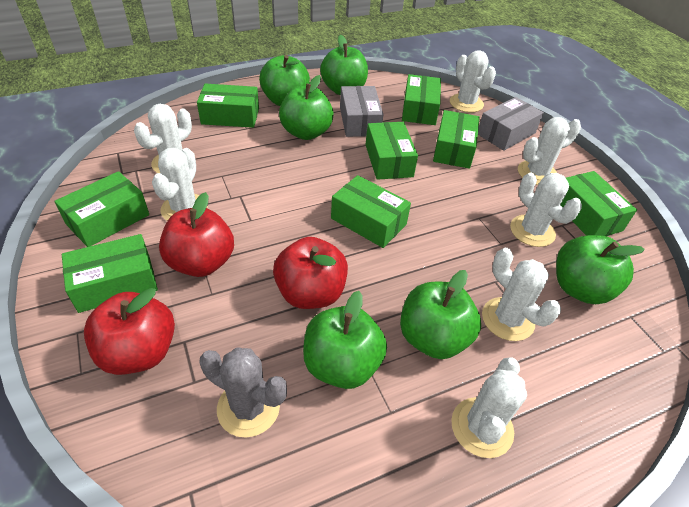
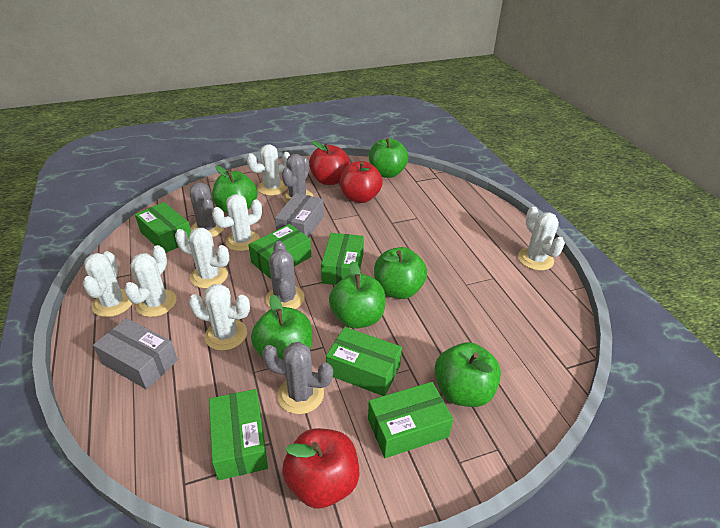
green box: 8 -> 6
grey cactus: 1 -> 4

